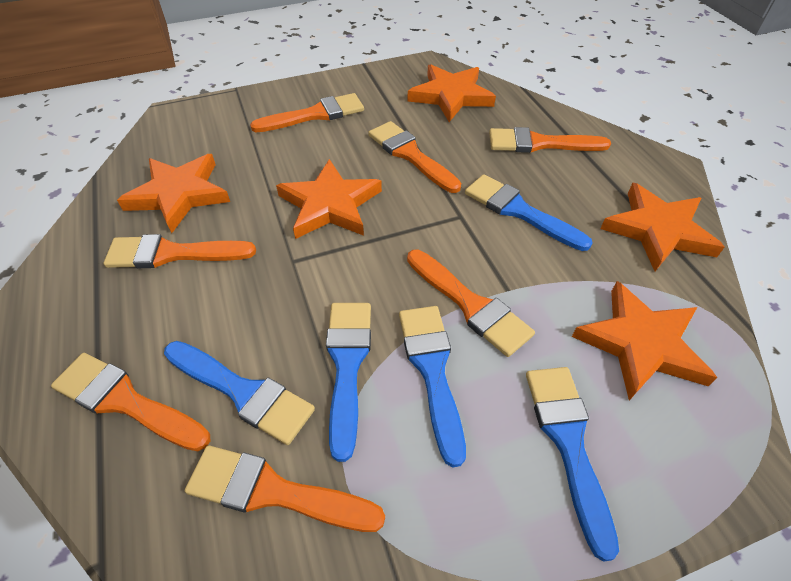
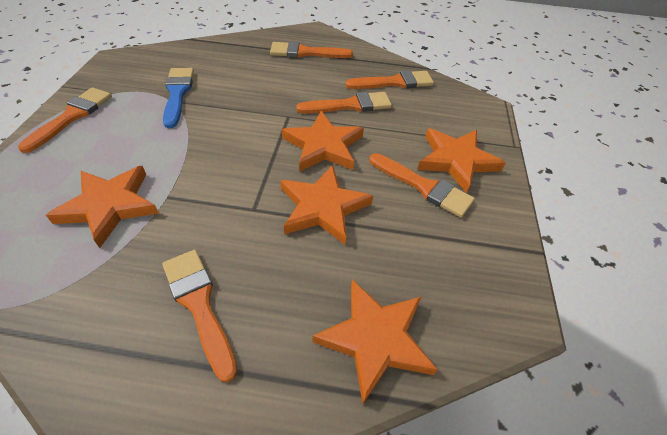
blue brush: 5 -> 1
orange brush: 7 -> 6

